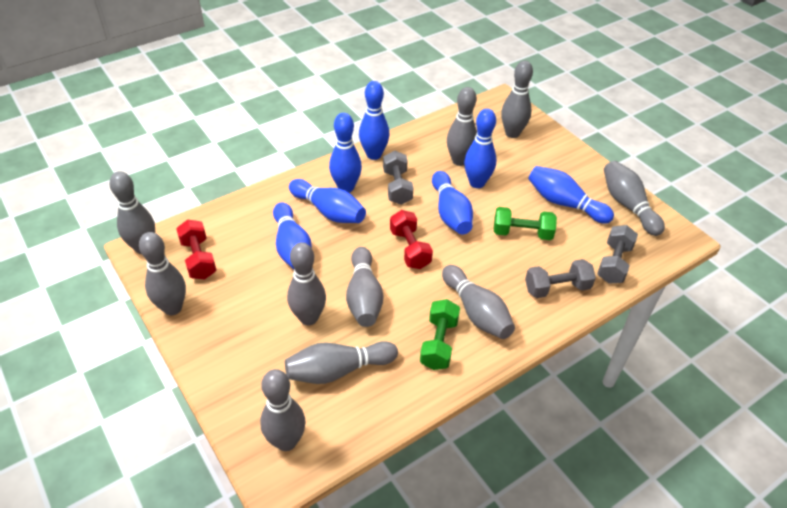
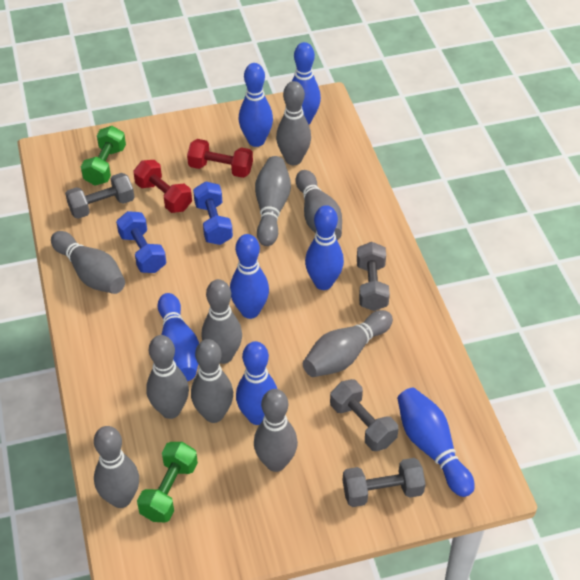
blue dumbbell: 0 -> 2
grey dumbbell: 3 -> 4

